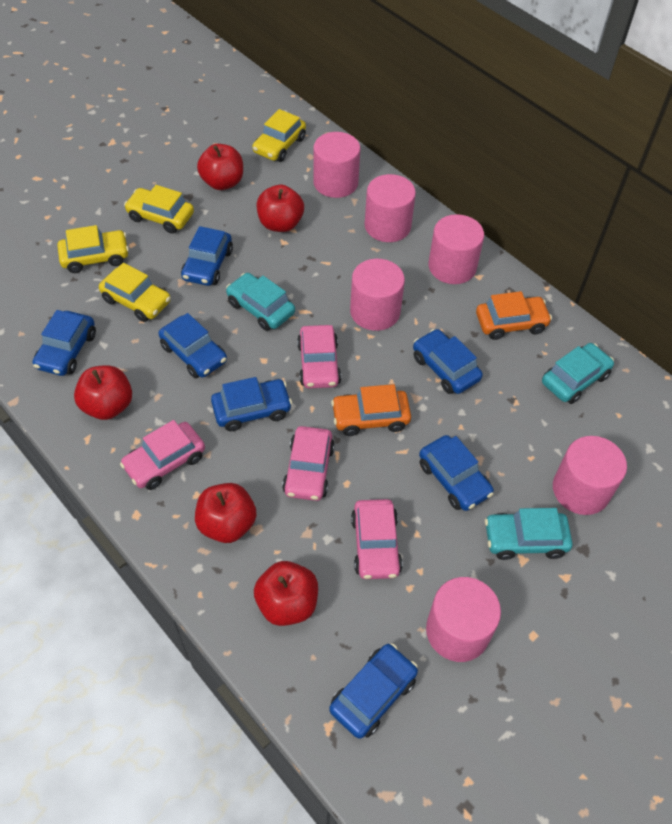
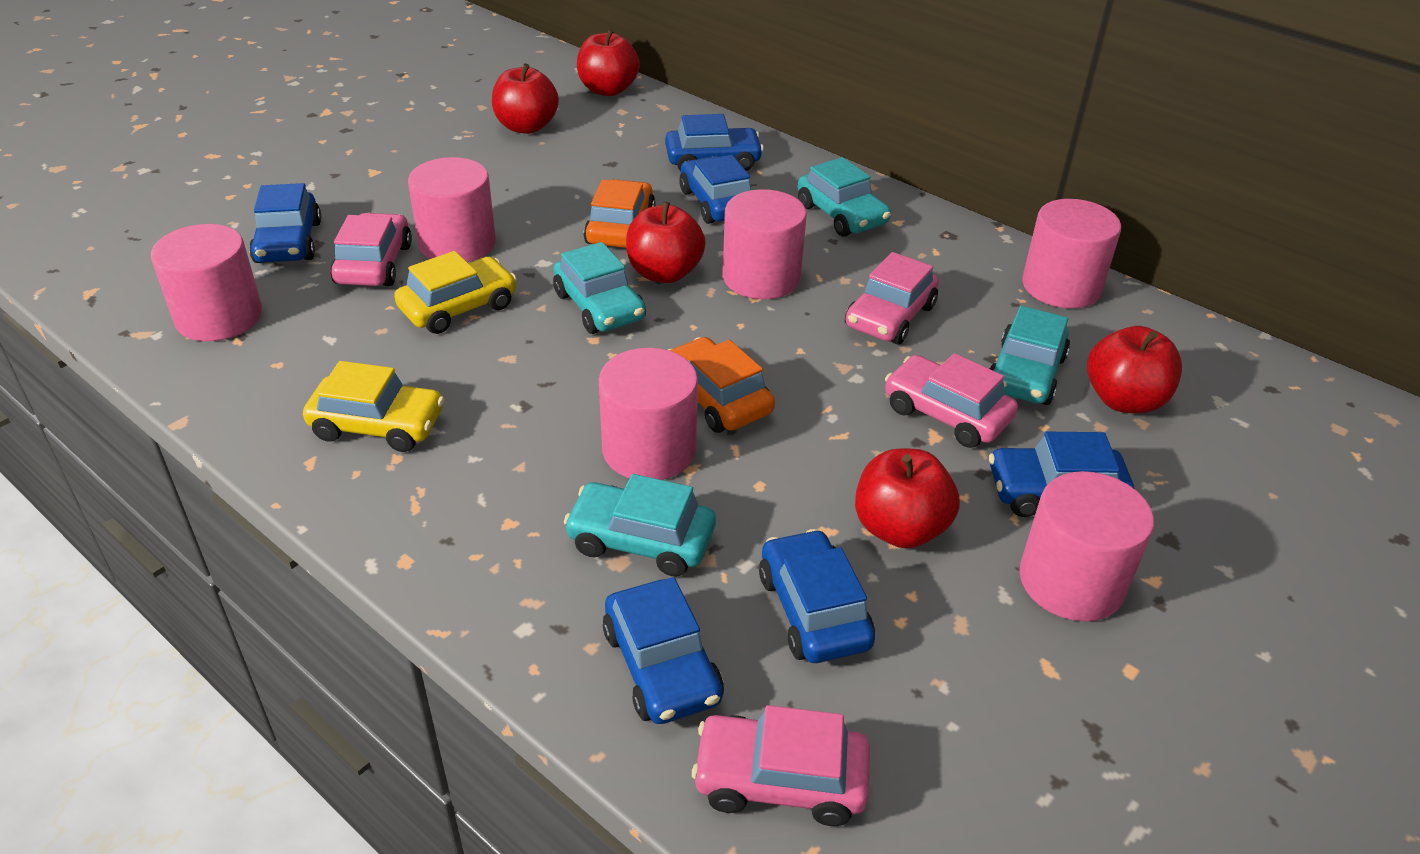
blue car: 7 -> 6
turquoise car: 3 -> 4
yellow car: 4 -> 2

